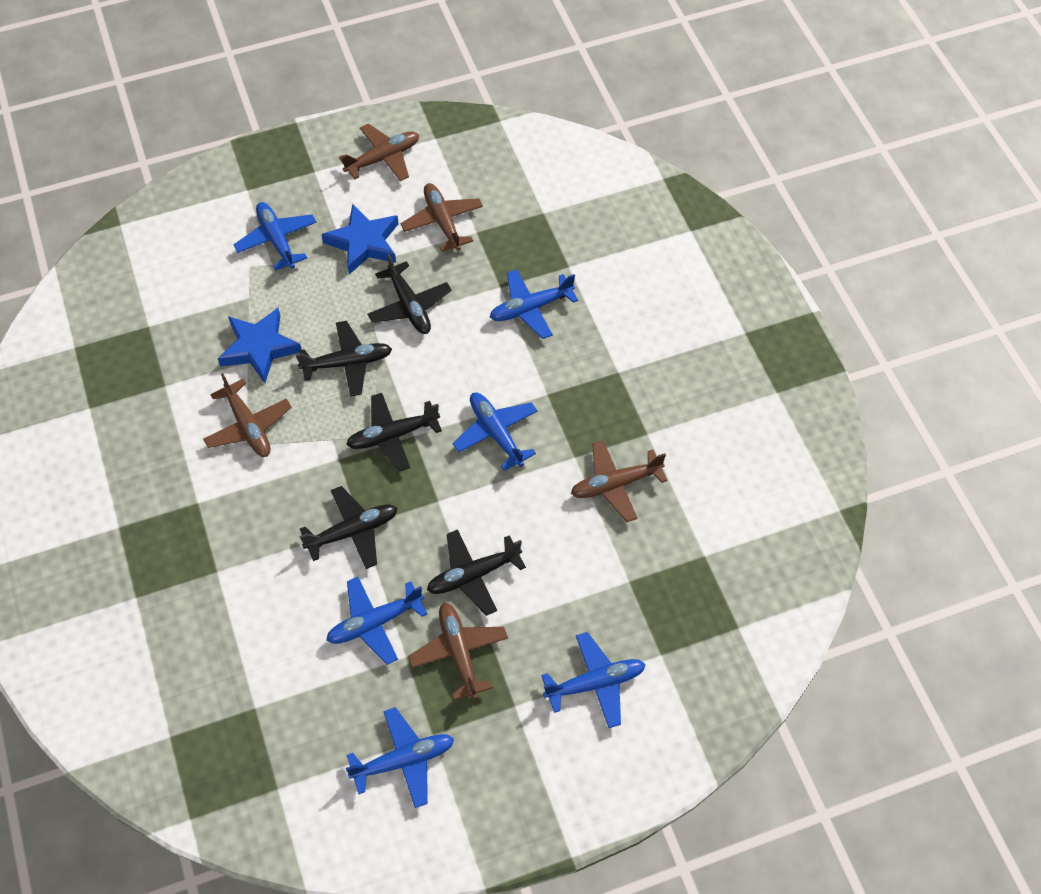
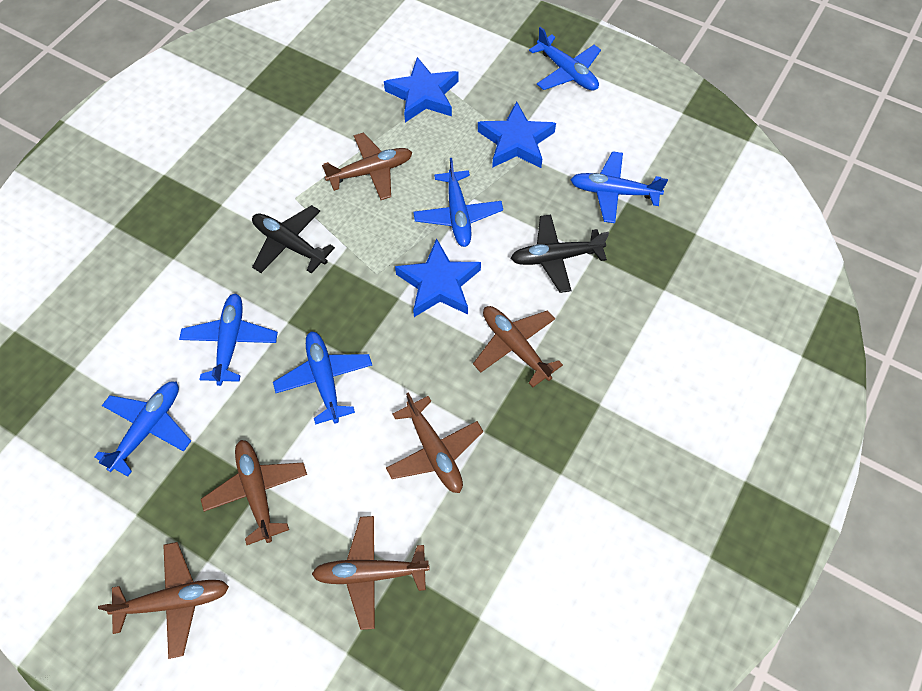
black plane: 5 -> 2
blue star: 2 -> 3
brown plane: 5 -> 6

